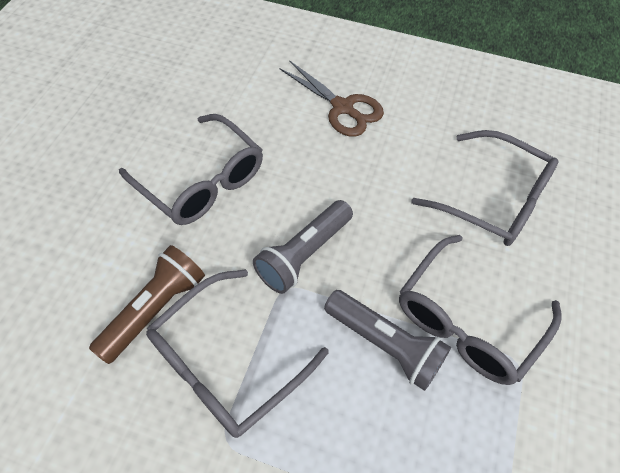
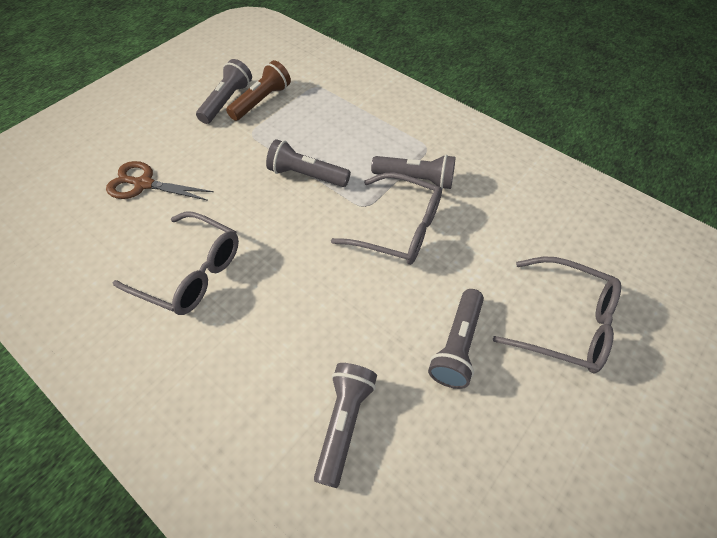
grey flashlight: 2 -> 5
grey glasses: 4 -> 3

